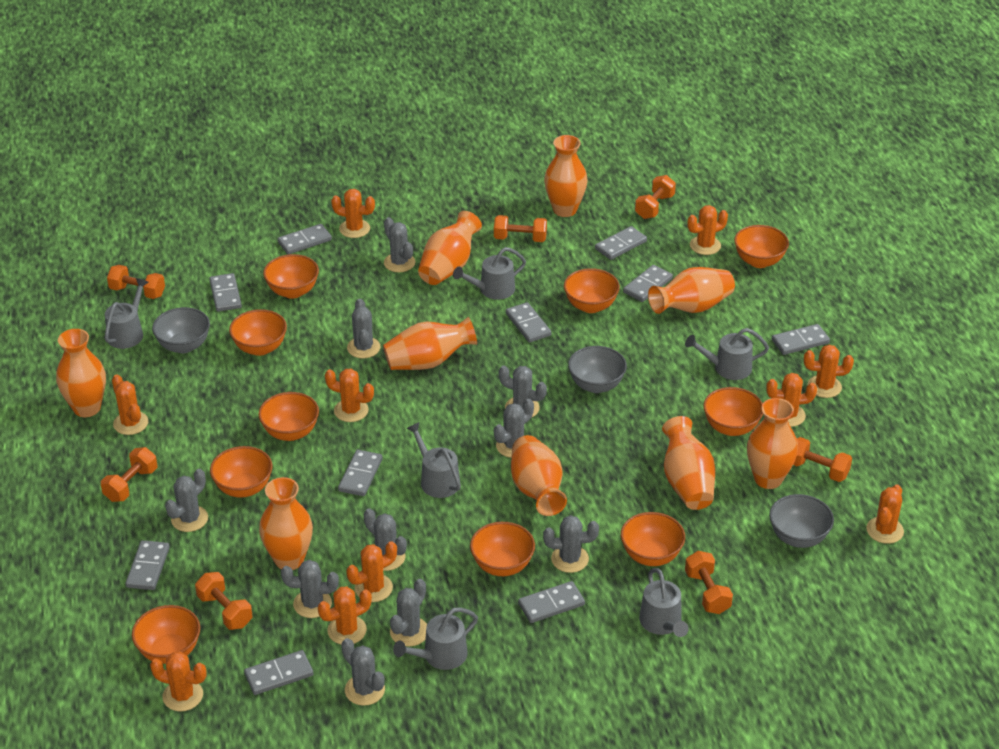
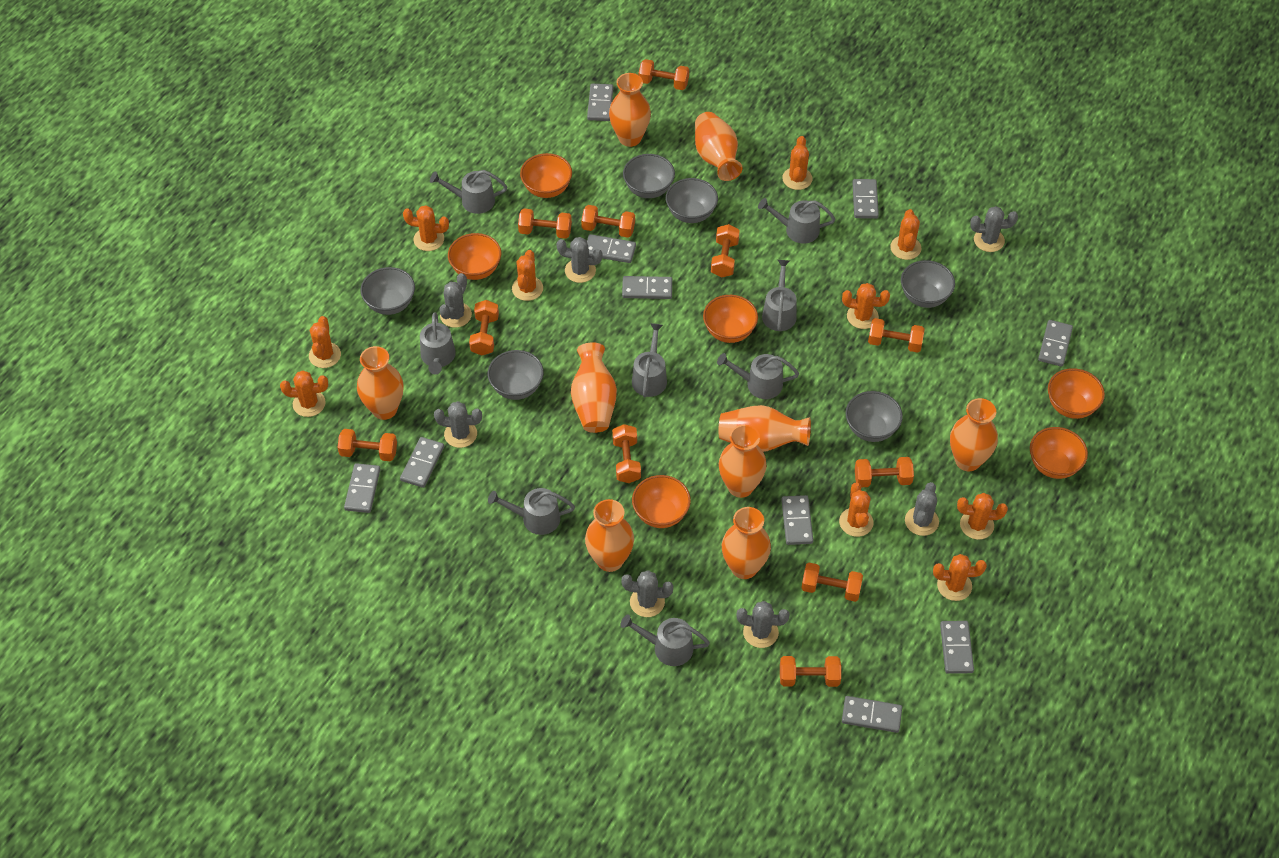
grey bowl: 3 -> 6
grey cactus: 10 -> 7
grey watering can: 6 -> 8
orange bowl: 10 -> 6
orange dumbbell: 7 -> 11

